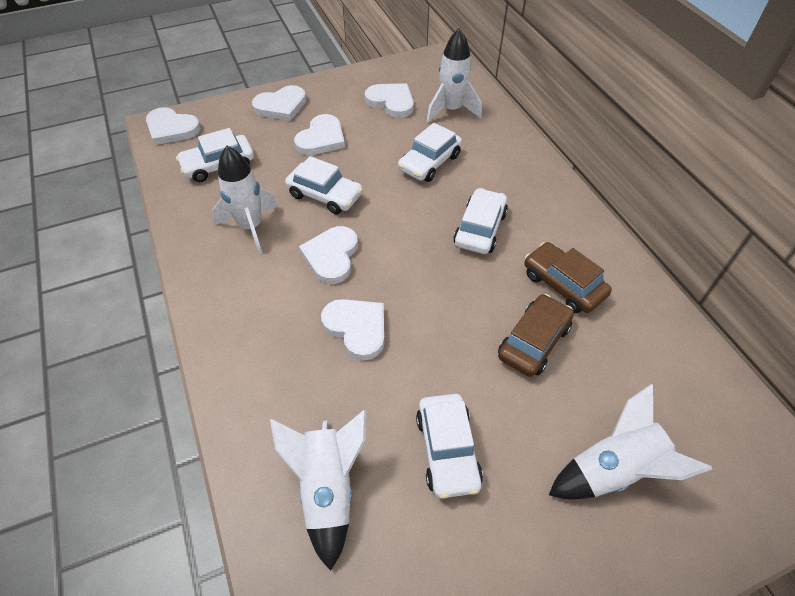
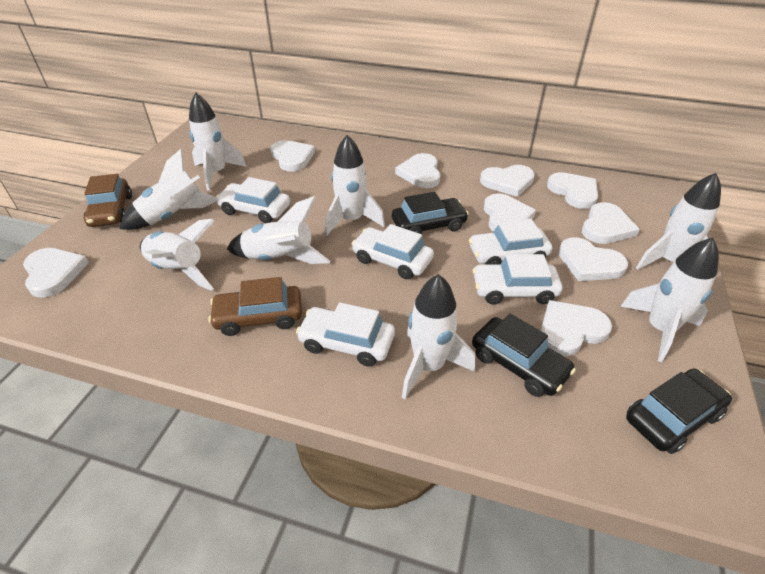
black car: 0 -> 3
white heart: 6 -> 9
white rocket: 4 -> 8

